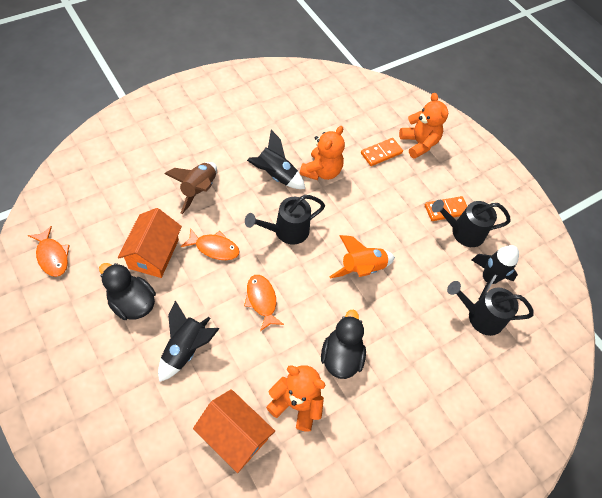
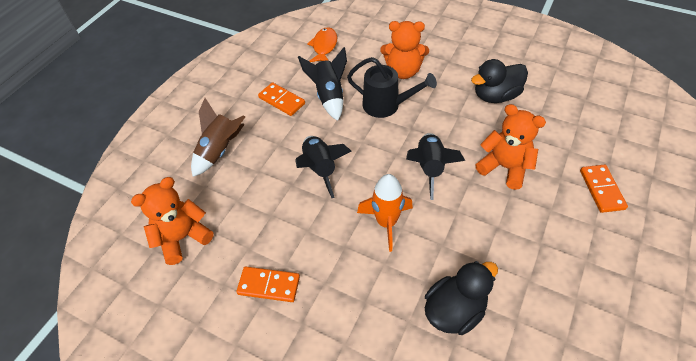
black watering can: 3 -> 1
orange domino: 2 -> 3
orange fish: 3 -> 1
orange house: 2 -> 0

